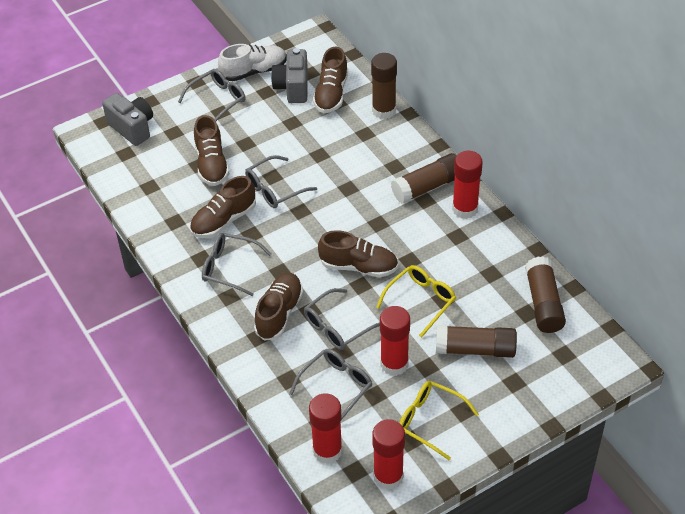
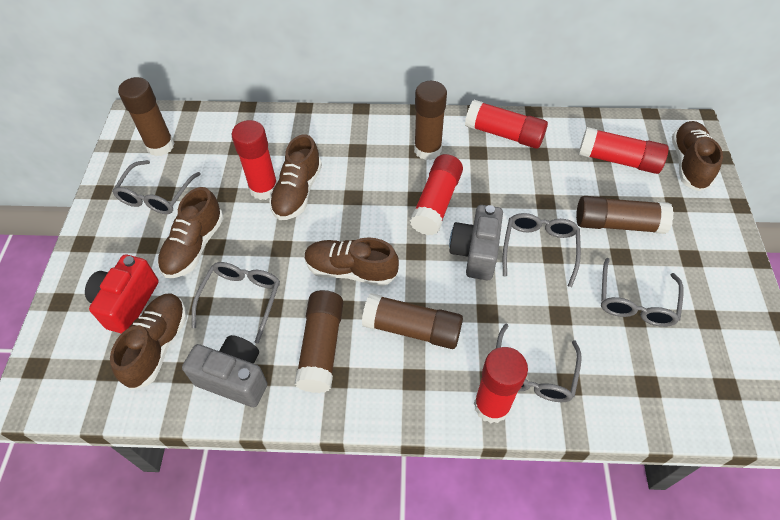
brown glue stick: 4 -> 5
red camera: 0 -> 1
red glue stick: 4 -> 5
white shoe: 1 -> 0
yellow glasses: 2 -> 0

